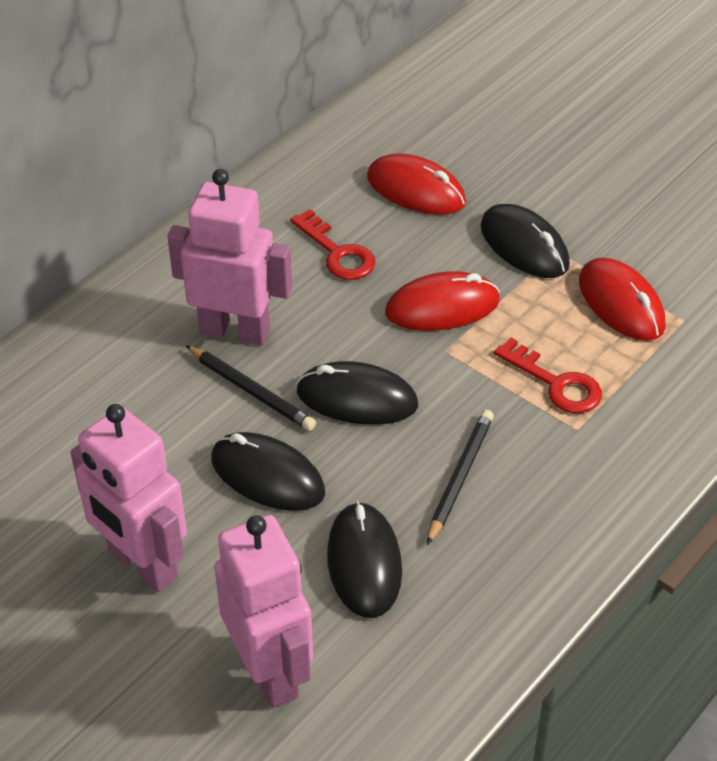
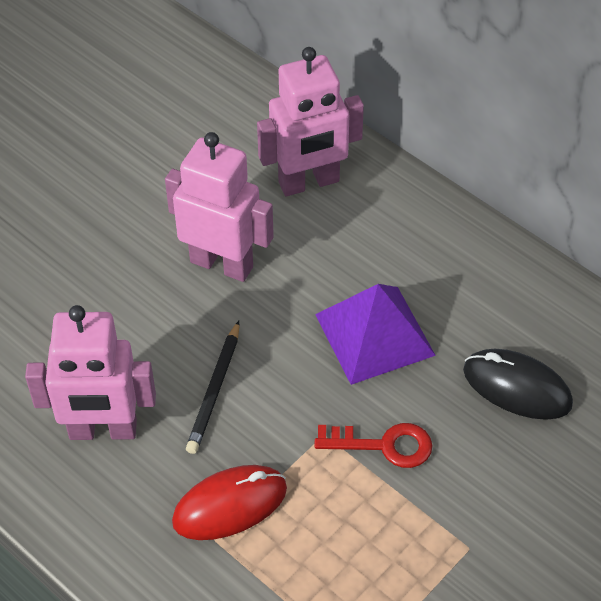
black mouse: 4 -> 1
black pencil: 2 -> 1
purple pyramid: 0 -> 1
red key: 2 -> 1
red mouse: 3 -> 1

